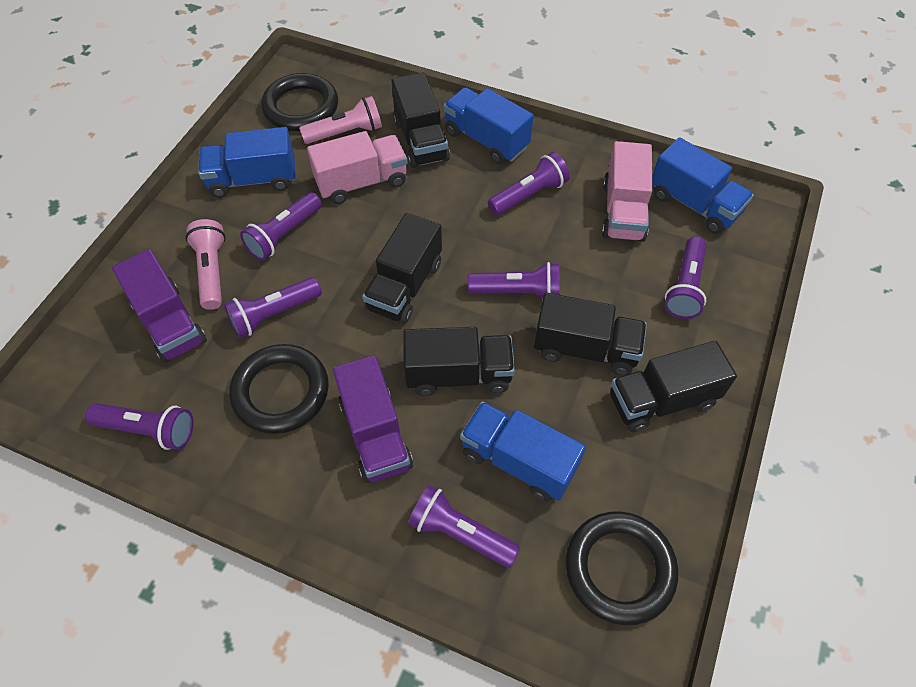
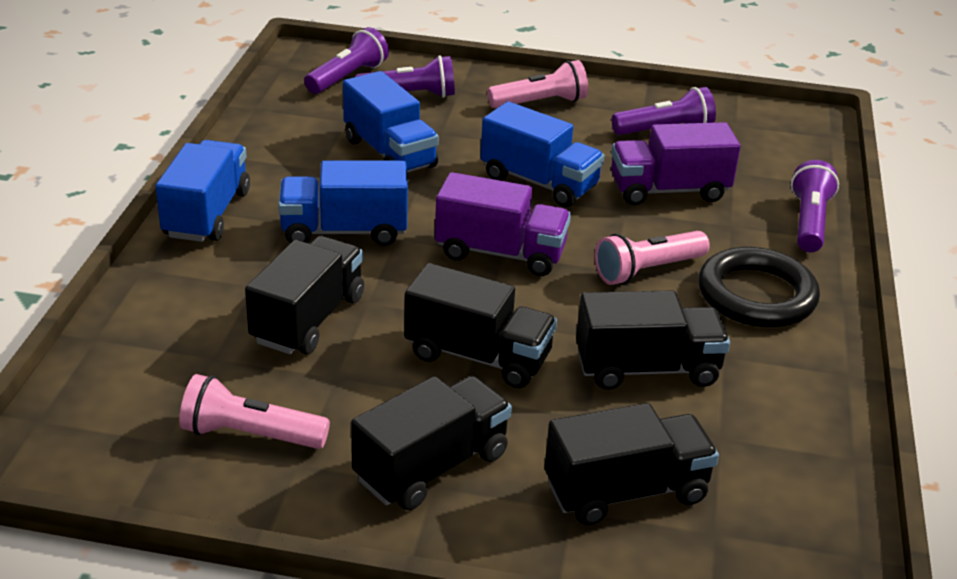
black ring: 3 -> 1
pink flashlight: 2 -> 3
pink truck: 2 -> 0
purple flashlight: 7 -> 4

